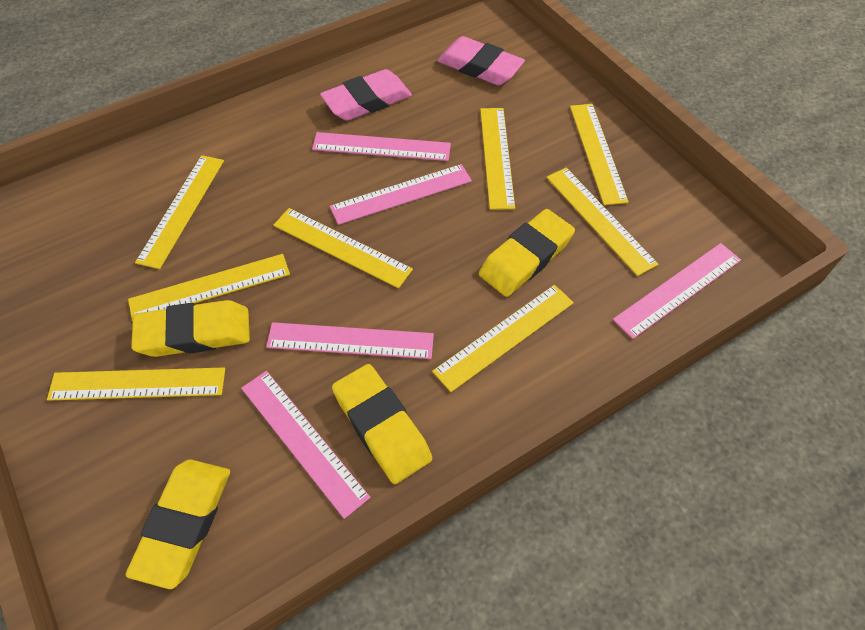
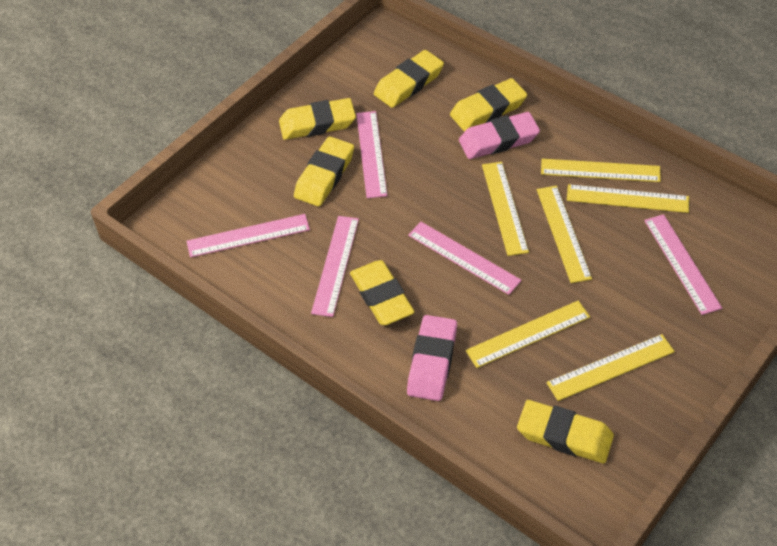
yellow eraser: 4 -> 6
yellow ruler: 8 -> 6

